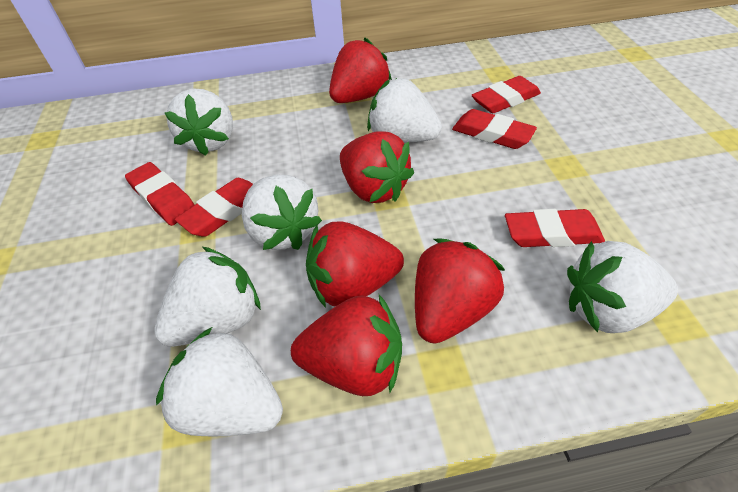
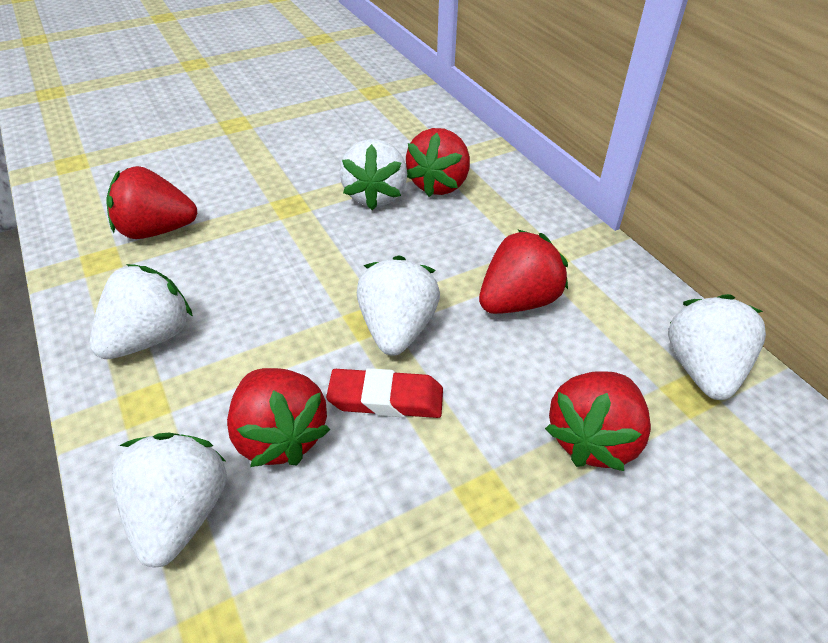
red eraser: 5 -> 1
white strawberry: 6 -> 5

